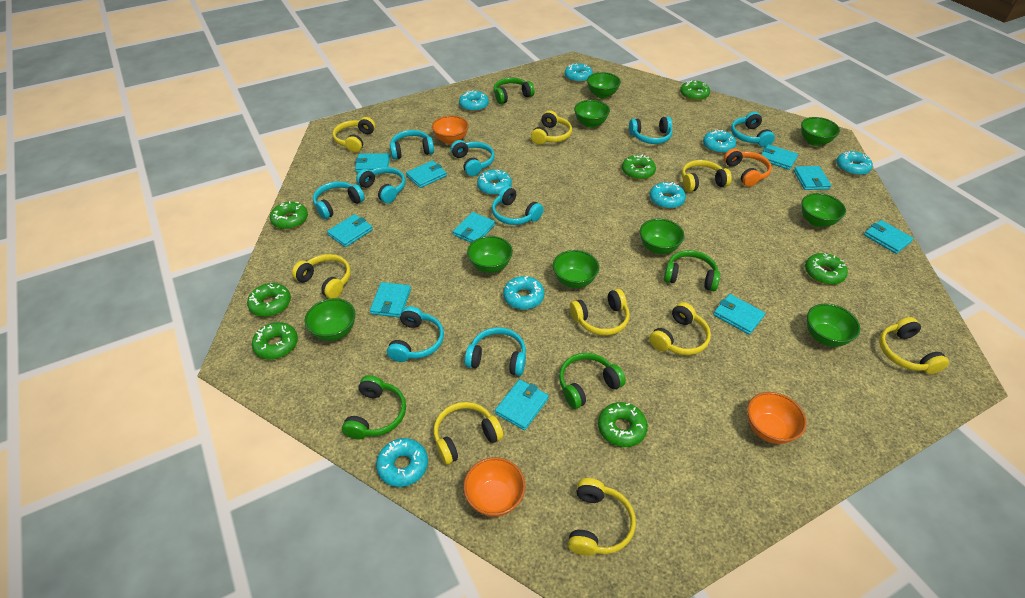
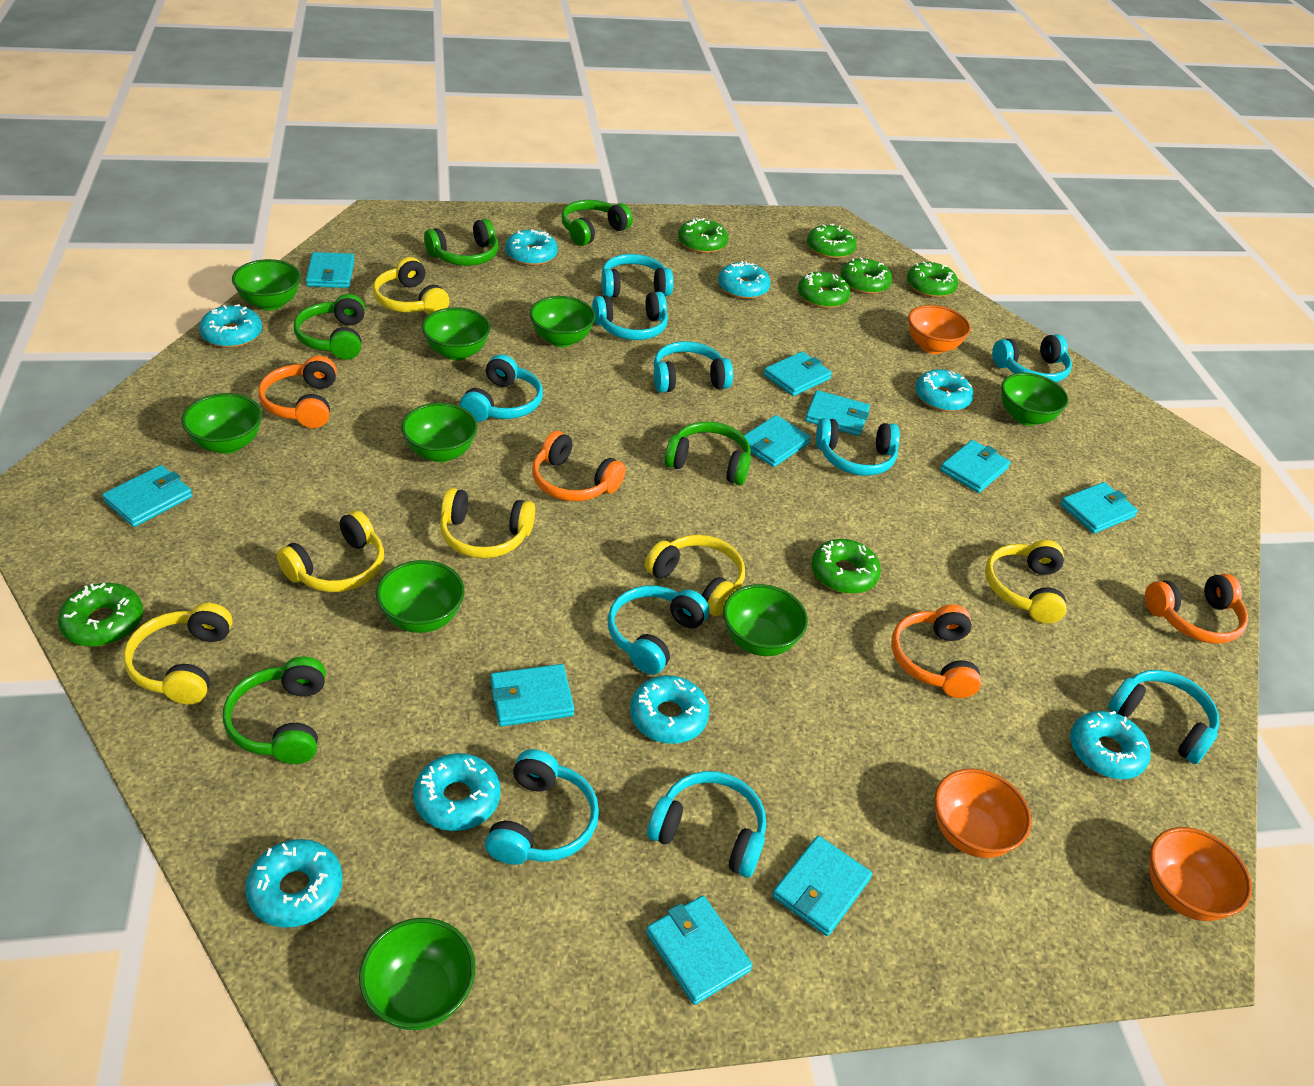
green headphones: 4 -> 5
orange headphones: 1 -> 4
turquoise headphones: 9 -> 10
yellow headphones: 9 -> 6

